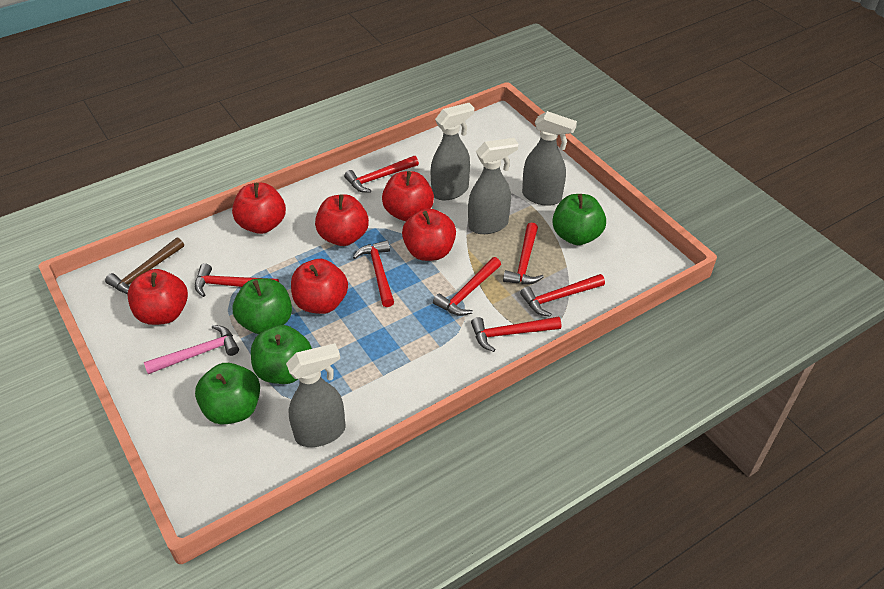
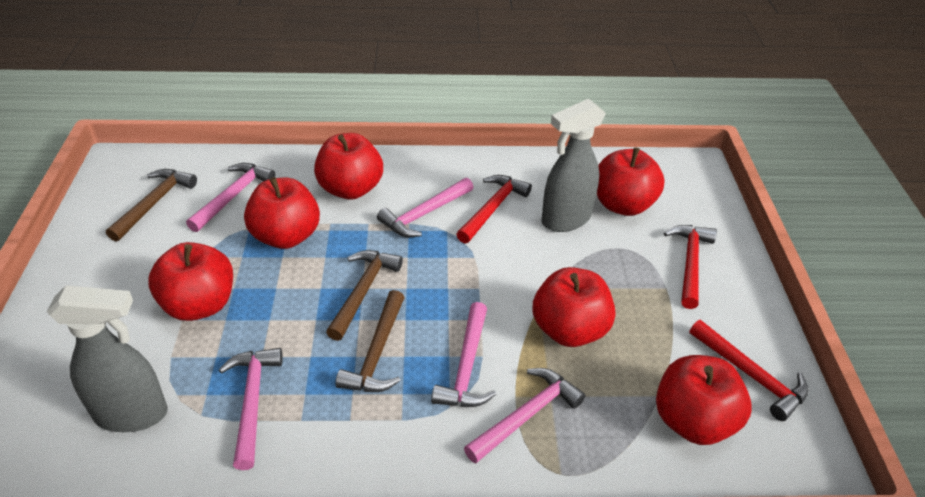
brown hammer: 1 -> 3
green apple: 4 -> 0
grey spray bottle: 4 -> 2
pink hammer: 1 -> 5
red hammer: 7 -> 3

